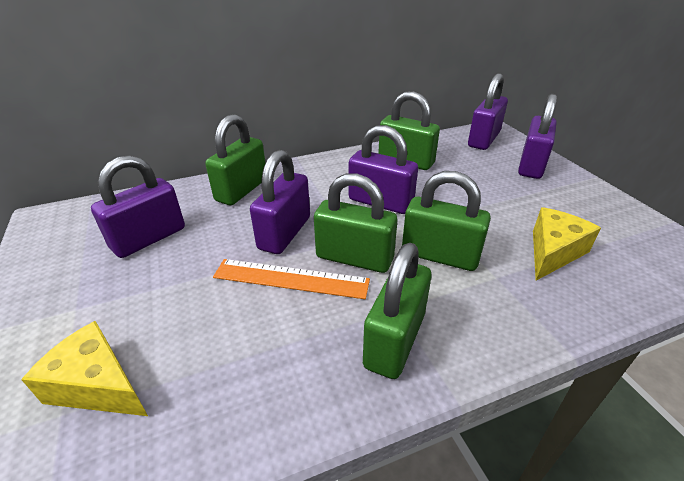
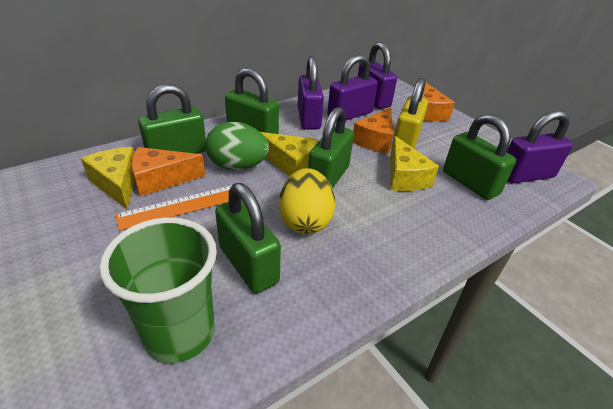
green cup: 0 -> 1
green egg: 0 -> 1
orange cheese: 0 -> 3
purple padlock: 5 -> 4
yellow cheese: 2 -> 3
yellow egg: 0 -> 1
yellow padlock: 0 -> 1

